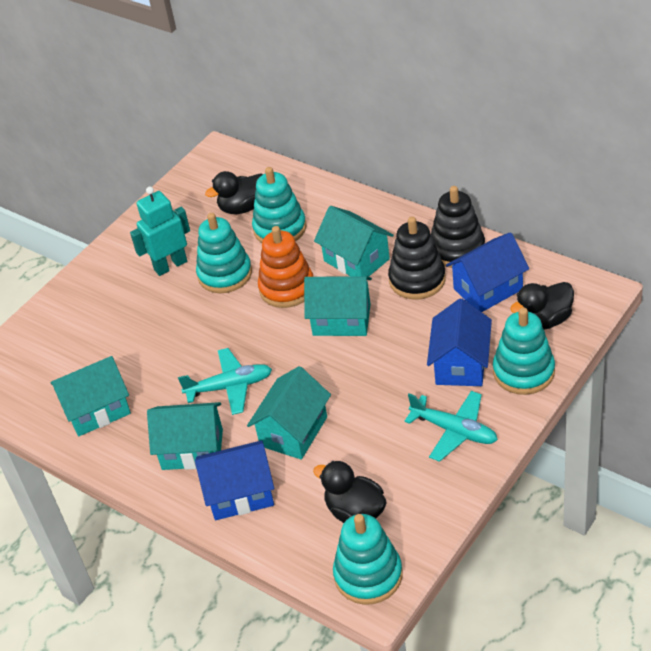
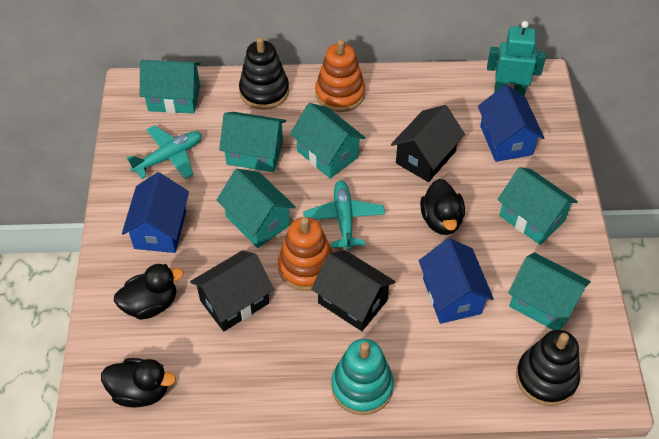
black house: 0 -> 3
orange stacking toy: 1 -> 2
turquoise house: 5 -> 6
turquoise stacking toy: 4 -> 1

